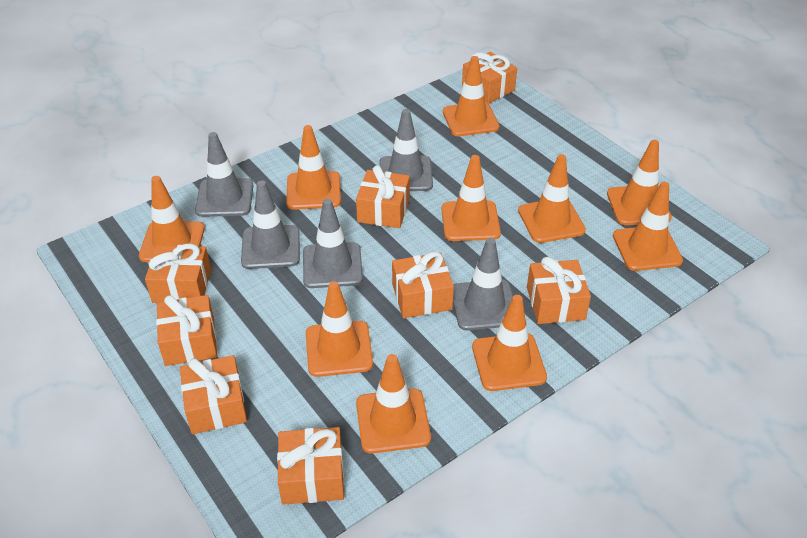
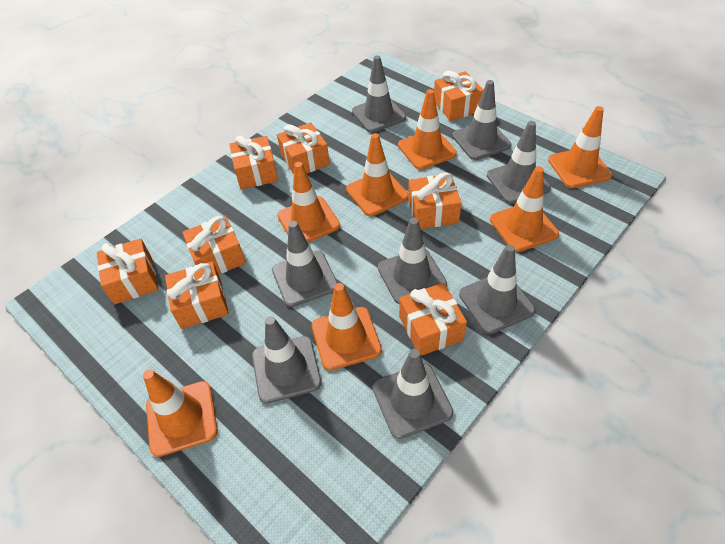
grey traffic cone: 5 -> 8
orange traffic cone: 10 -> 7

